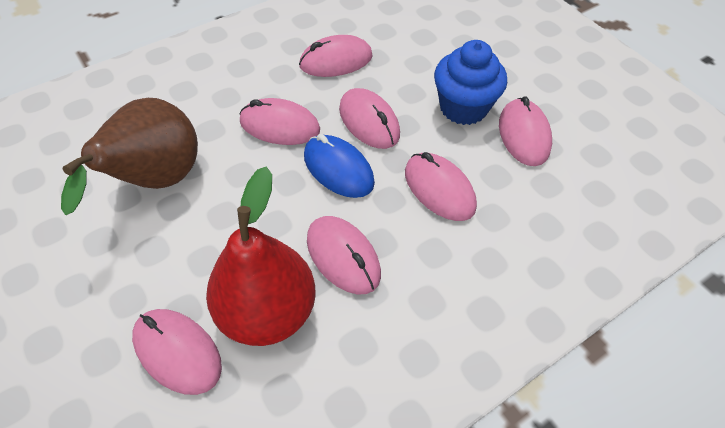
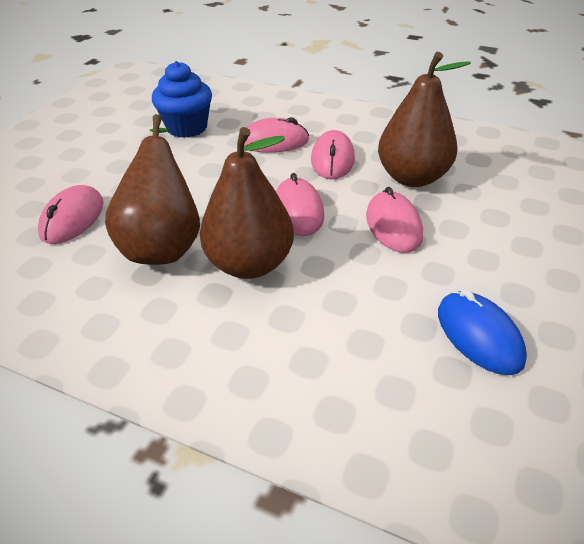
brown pear: 1 -> 3
pink mouse: 7 -> 5
red pear: 1 -> 0

